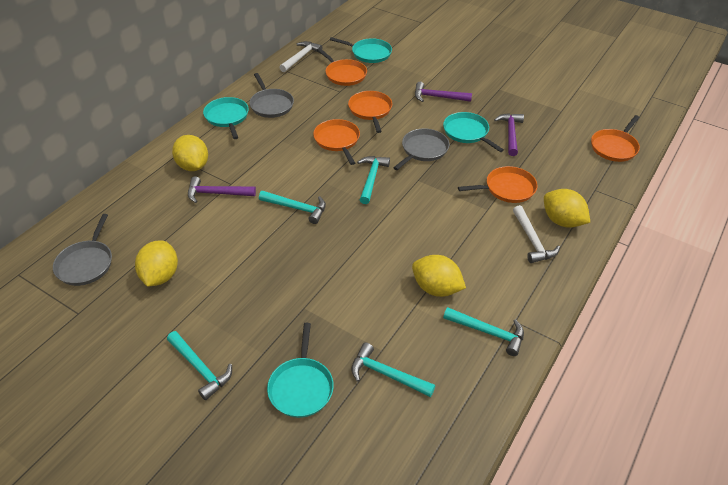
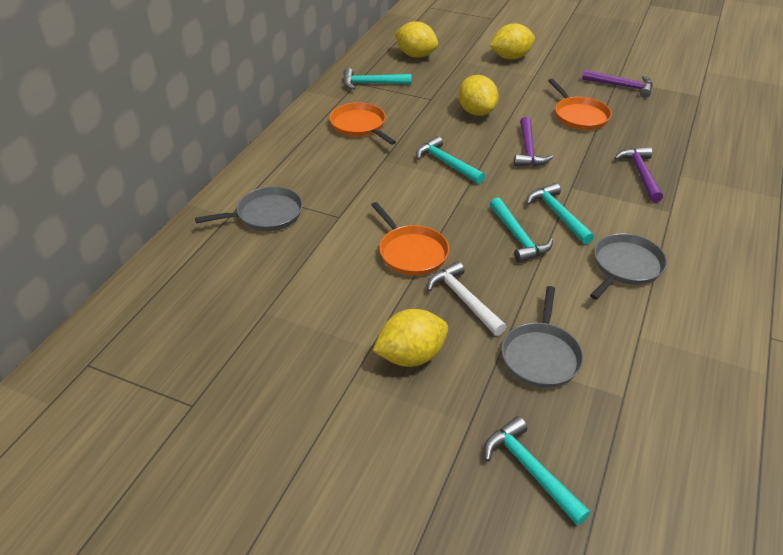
orange pan: 5 -> 3
turquoise pan: 4 -> 0
white hammer: 2 -> 1

